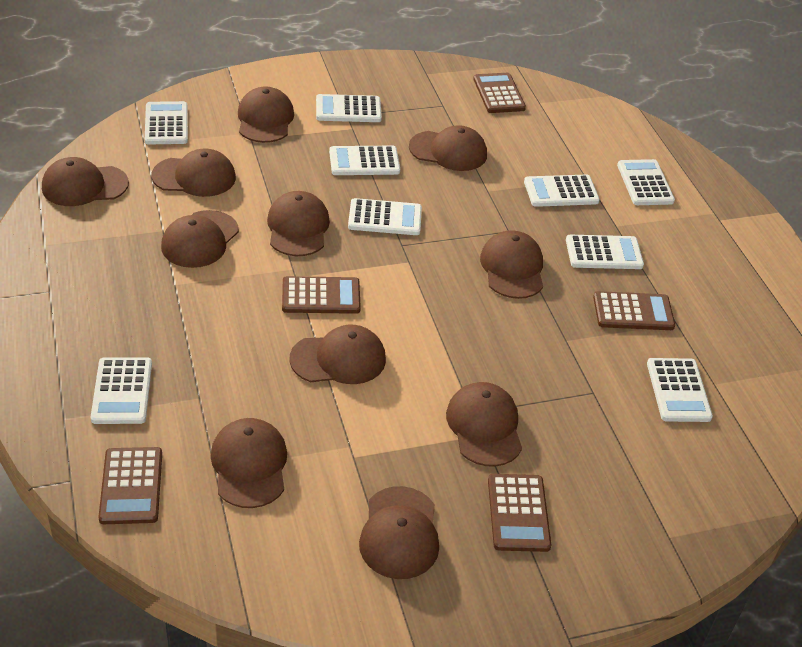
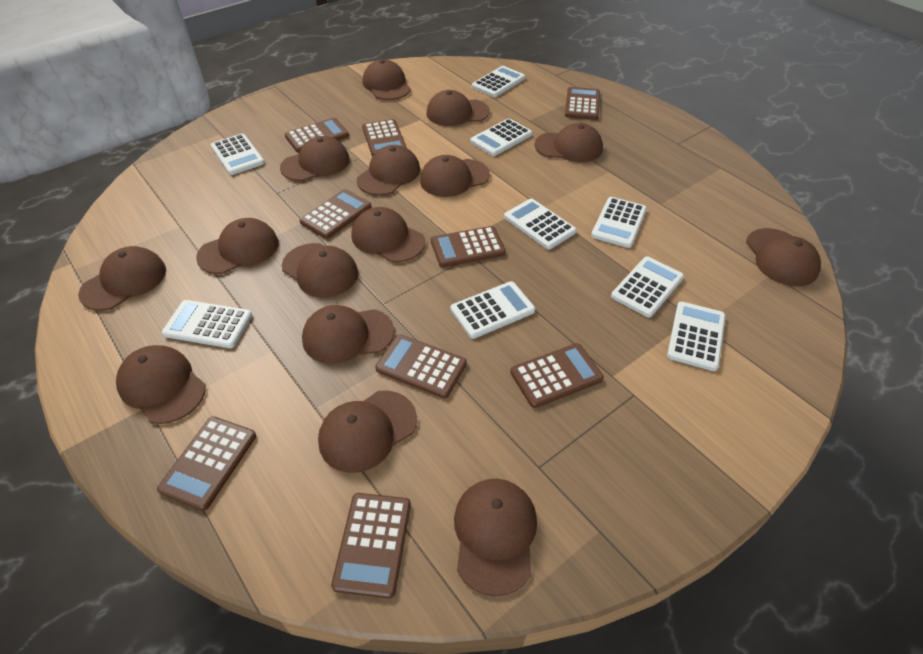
brown calculator: 5 -> 9
brown cap: 11 -> 15

